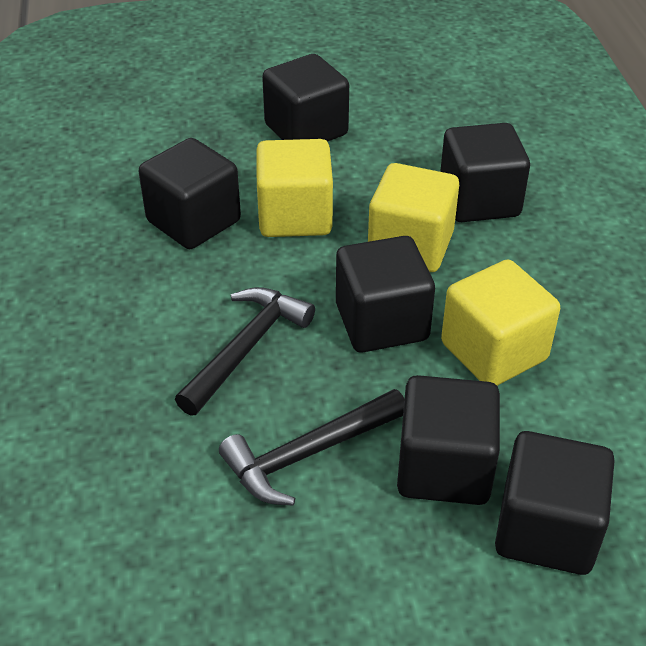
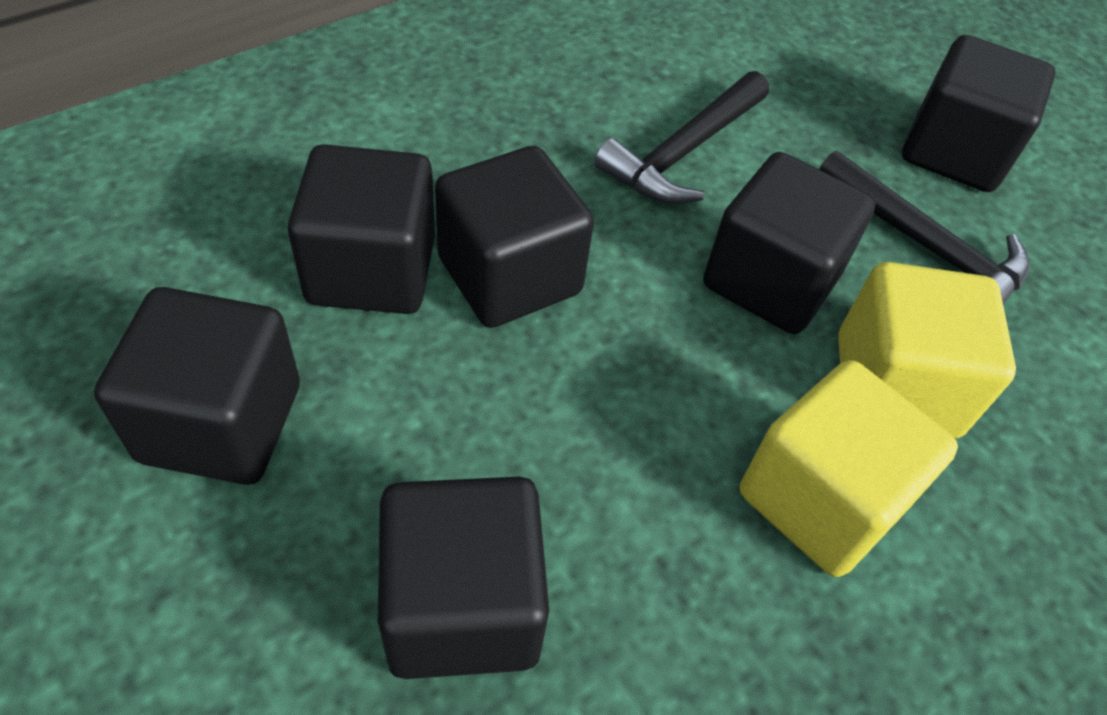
yellow cube: 3 -> 2

